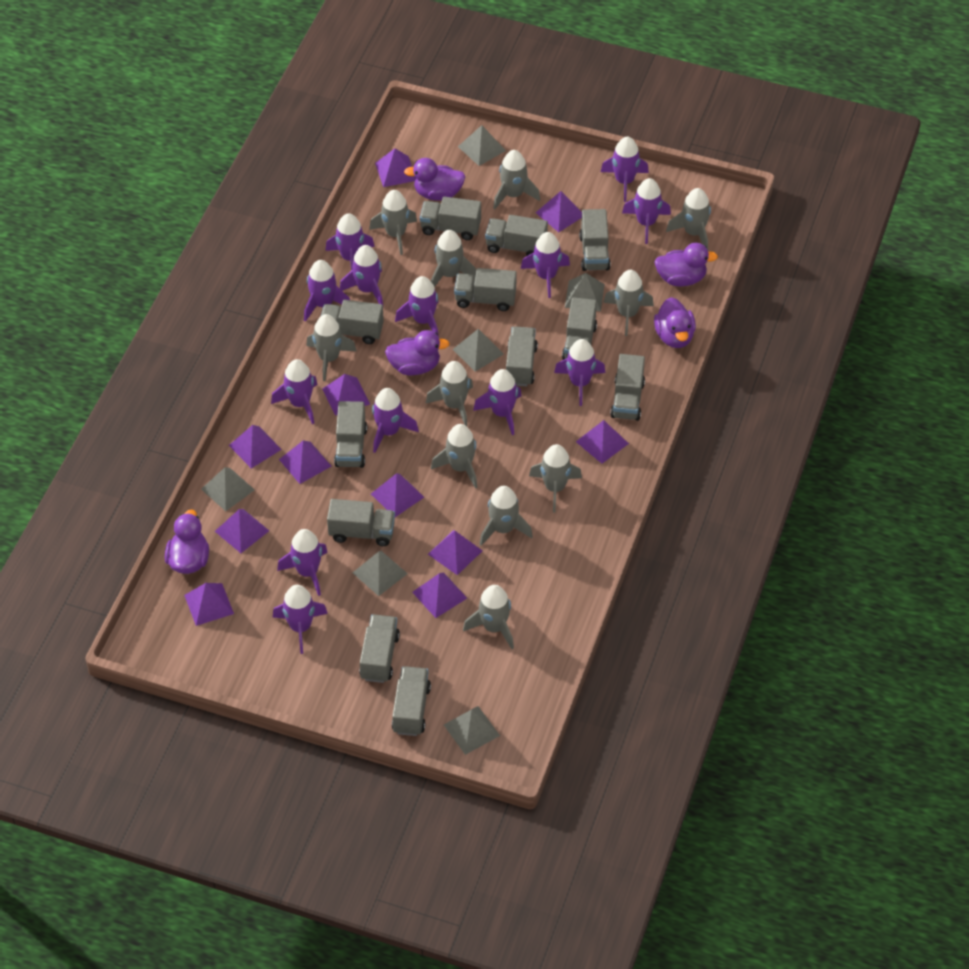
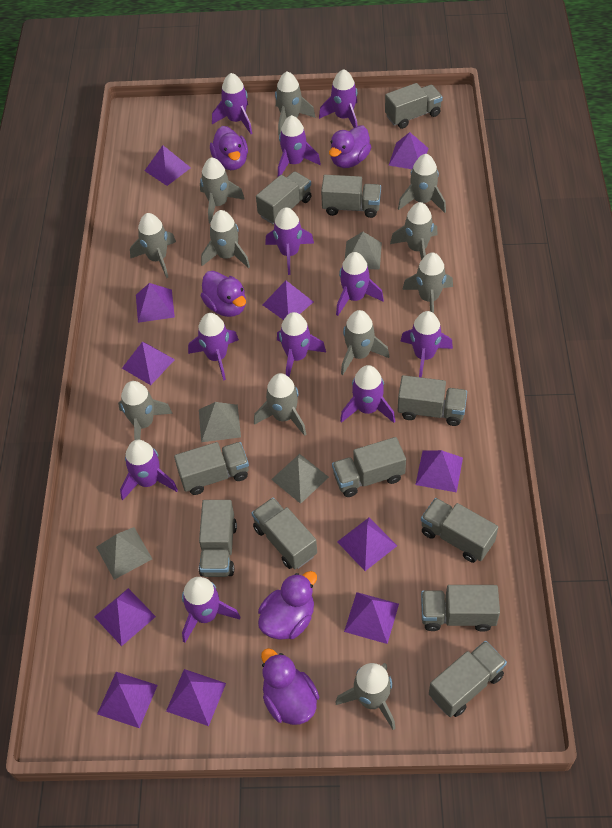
grey pyramid: 6 -> 4
grey truck: 12 -> 11
purple rocket: 13 -> 11

